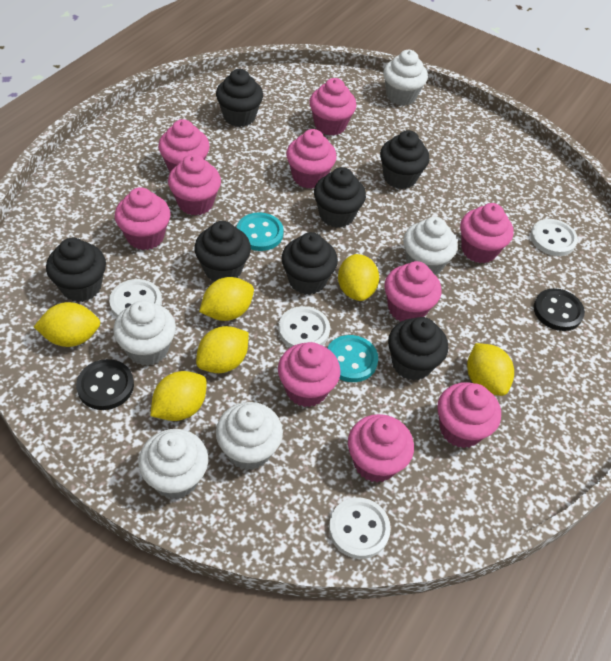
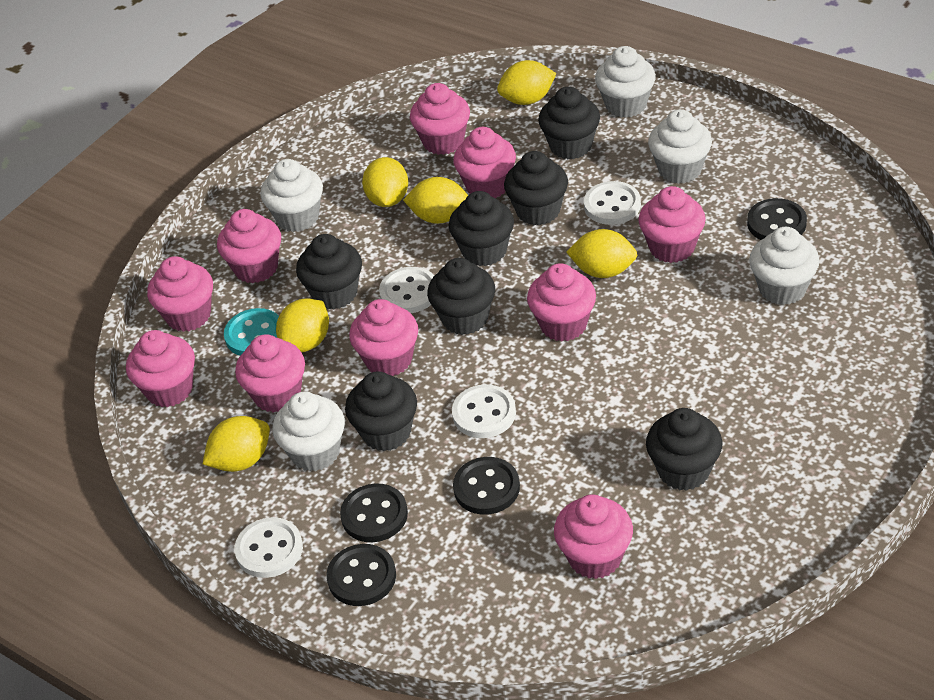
black button: 2 -> 4
turquoise button: 2 -> 1

